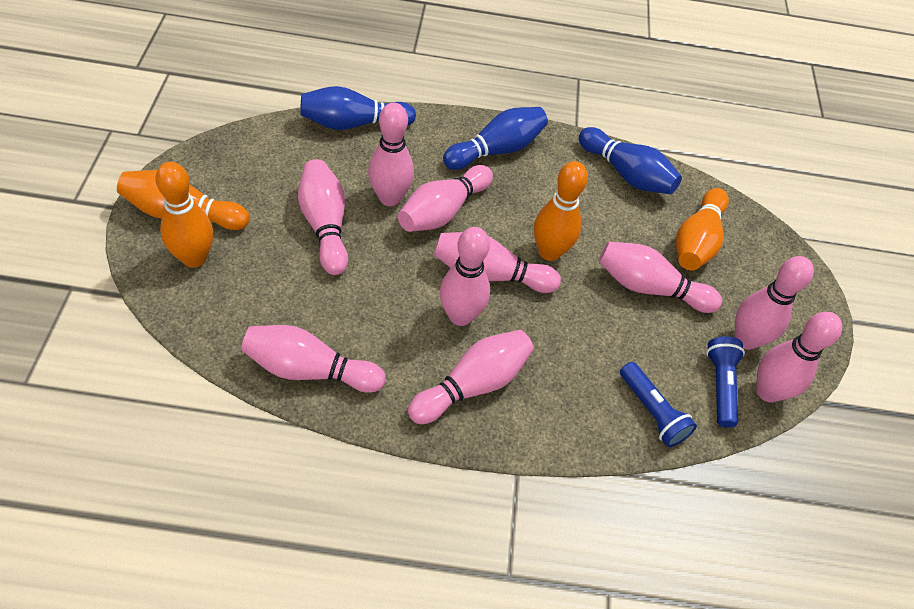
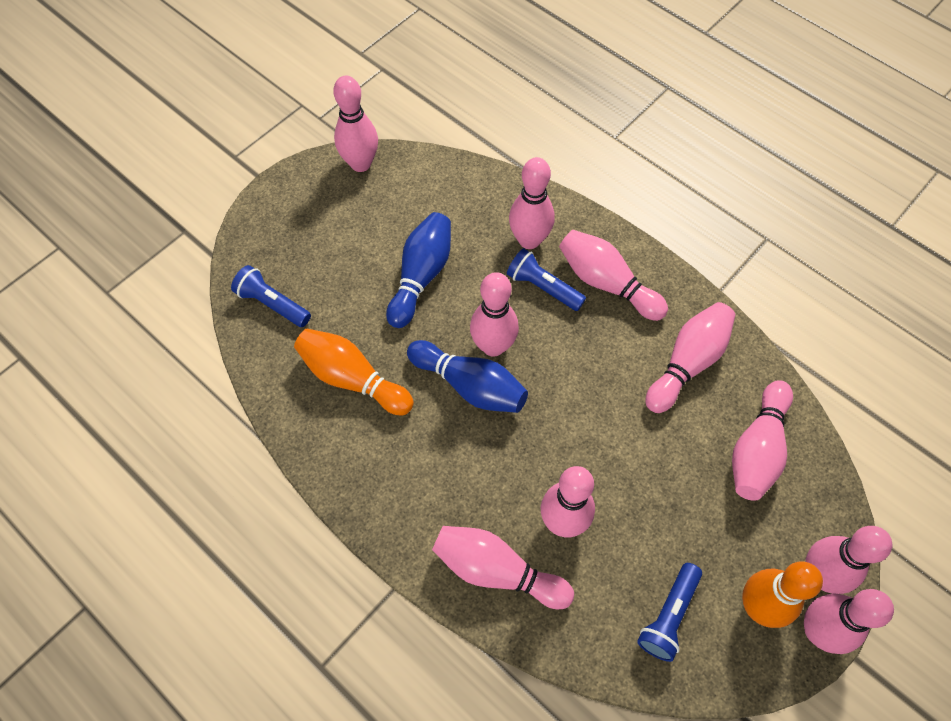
blue bowling pin: 3 -> 2
blue flashlight: 2 -> 3
orange bowling pin: 4 -> 2

